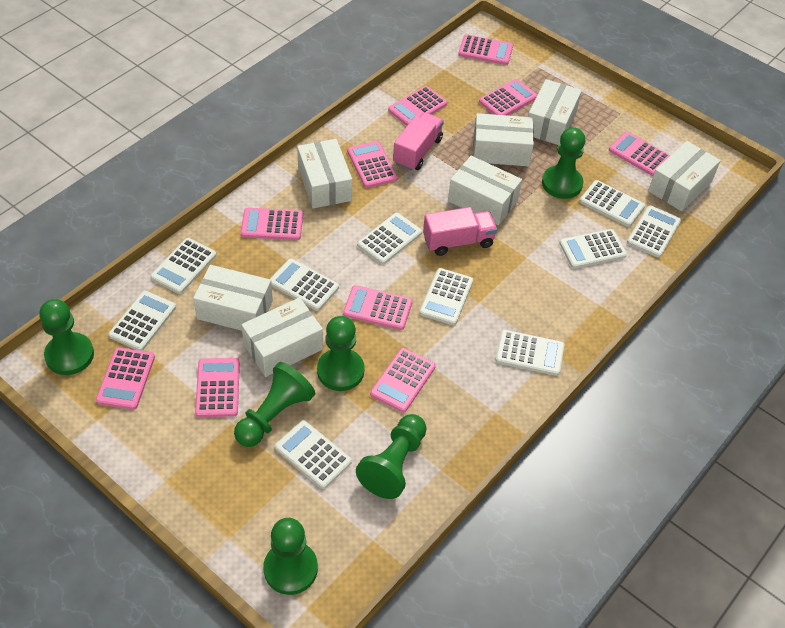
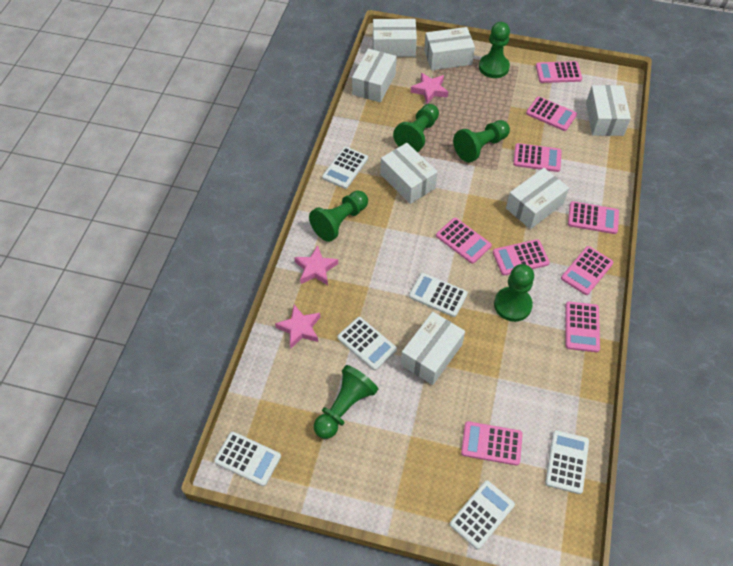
pink calculator: 10 -> 9
pink star: 0 -> 3
pink truck: 2 -> 0
white calculator: 10 -> 6

